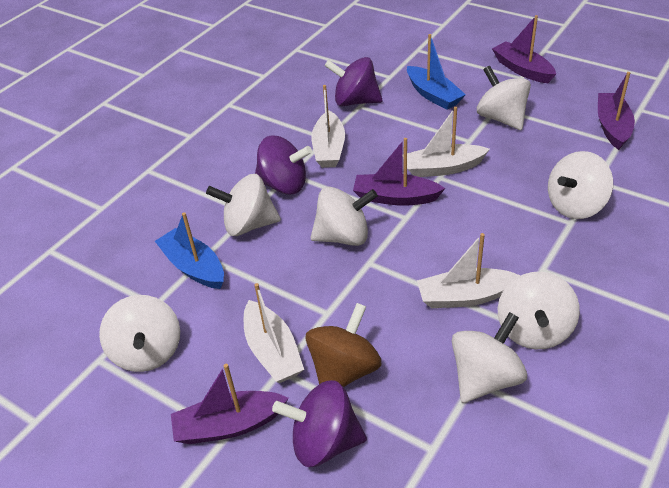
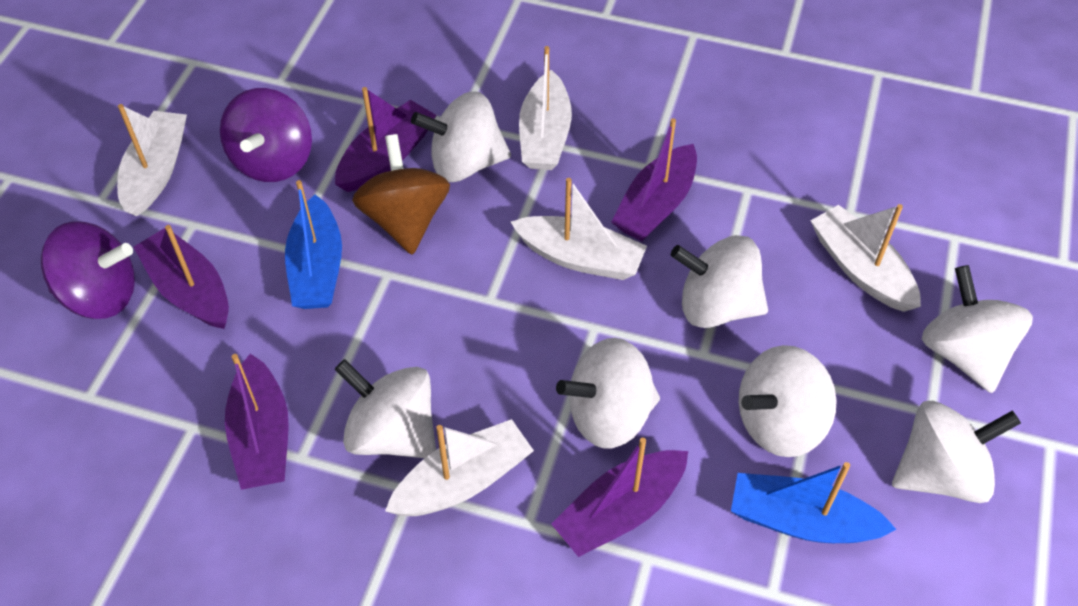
purple boat: 4 -> 5
purple spinning top: 3 -> 2
white boat: 4 -> 5

